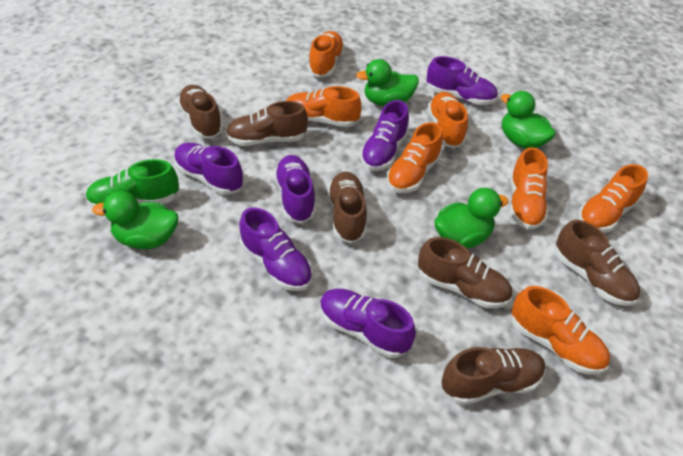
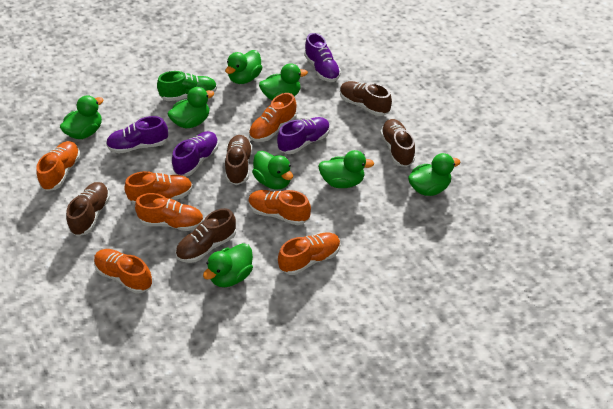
brown shoe: 6 -> 5
green duck: 4 -> 8
purple shoe: 6 -> 4

